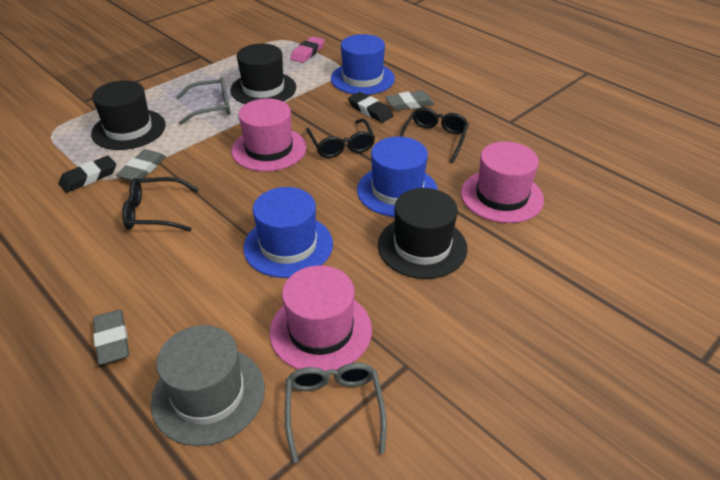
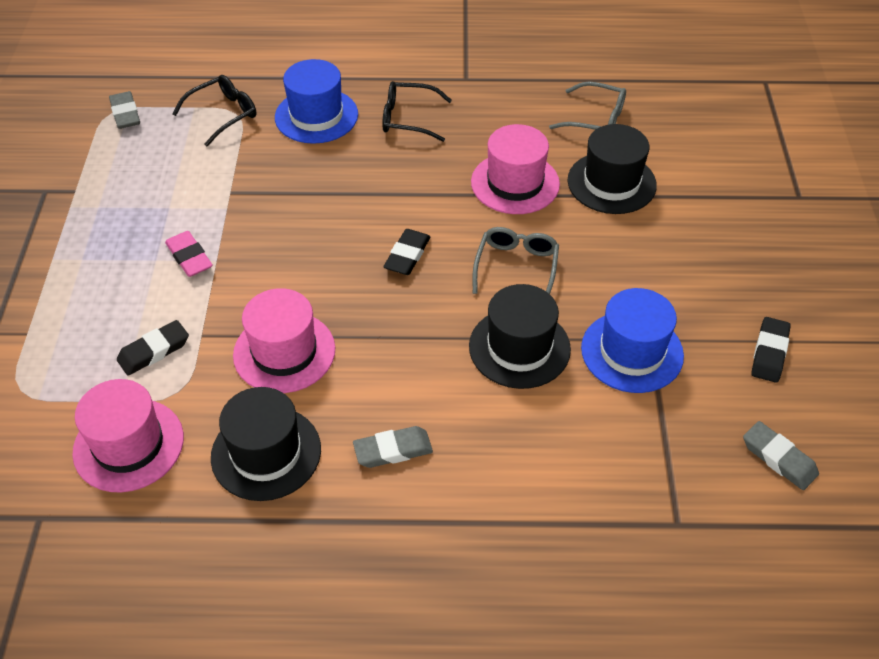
black eraser: 2 -> 3
black glasses: 3 -> 2
blue hat: 3 -> 2
grey hat: 1 -> 0

